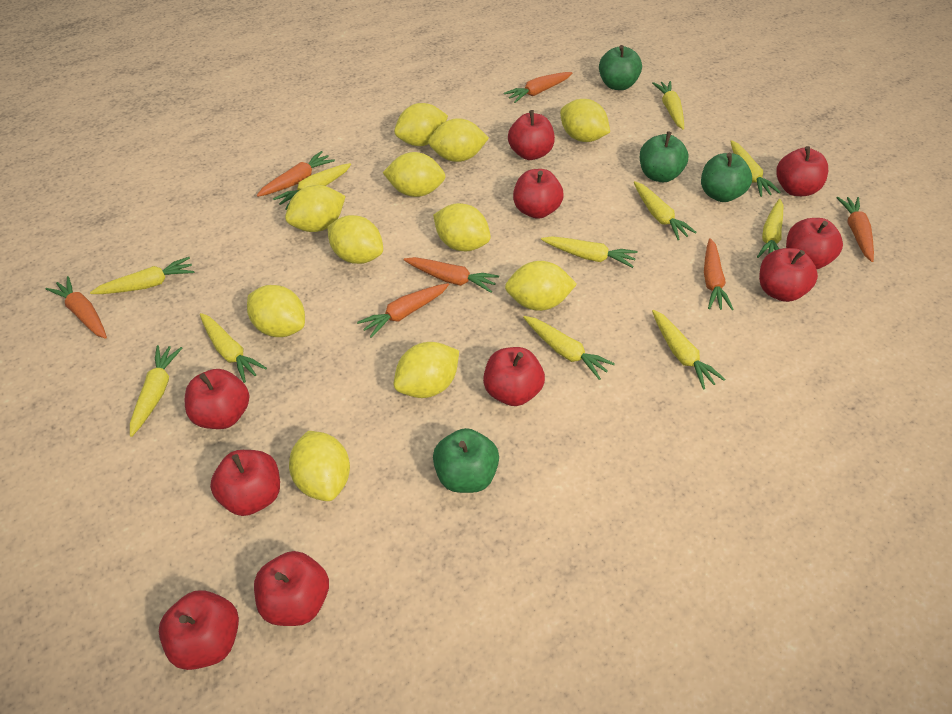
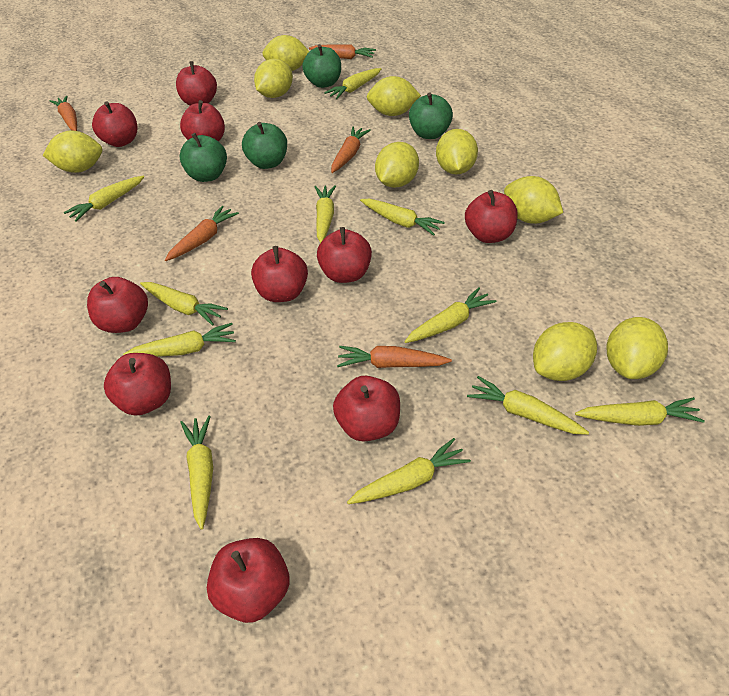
orange carrot: 7 -> 5
yellow lemon: 11 -> 9

